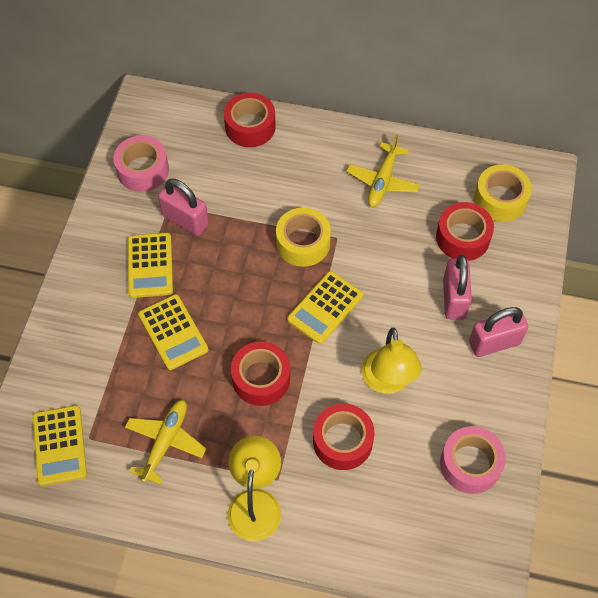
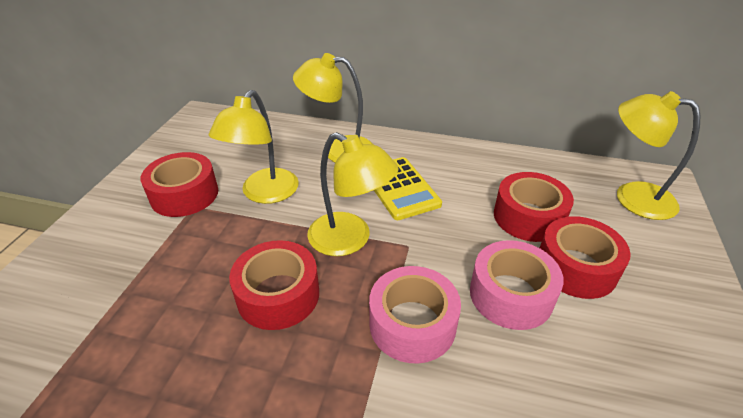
pink padlock: 3 -> 0
yellow calculator: 4 -> 1
yellow lamp: 2 -> 4
yellow plane: 2 -> 0
yellow tape: 2 -> 0

